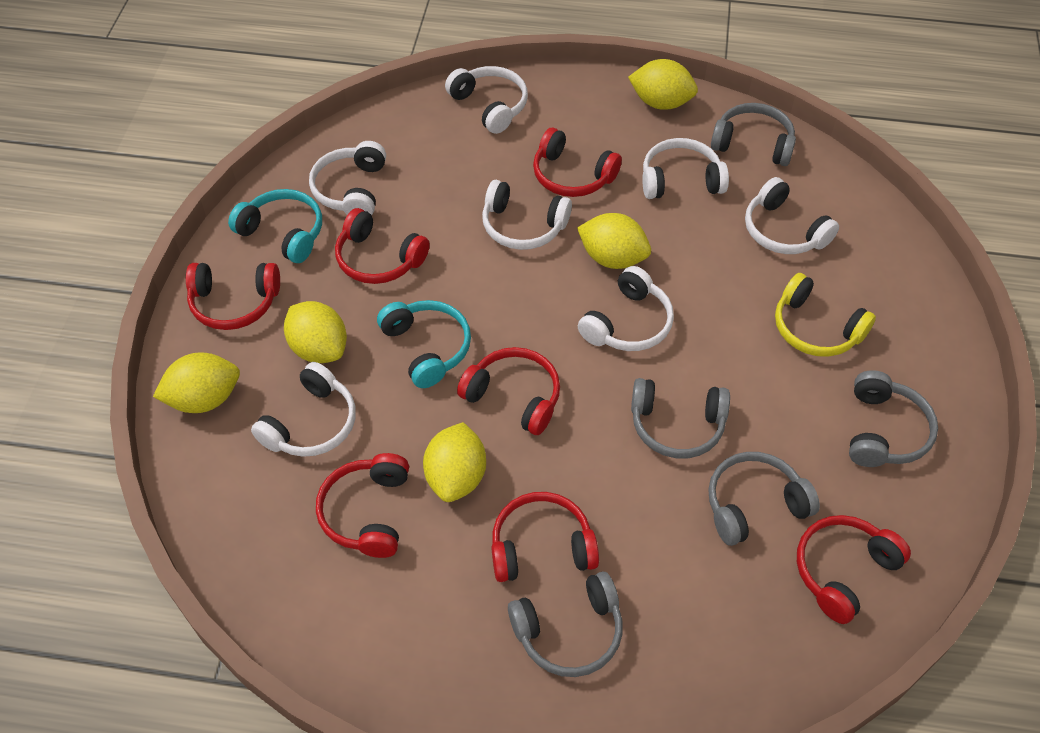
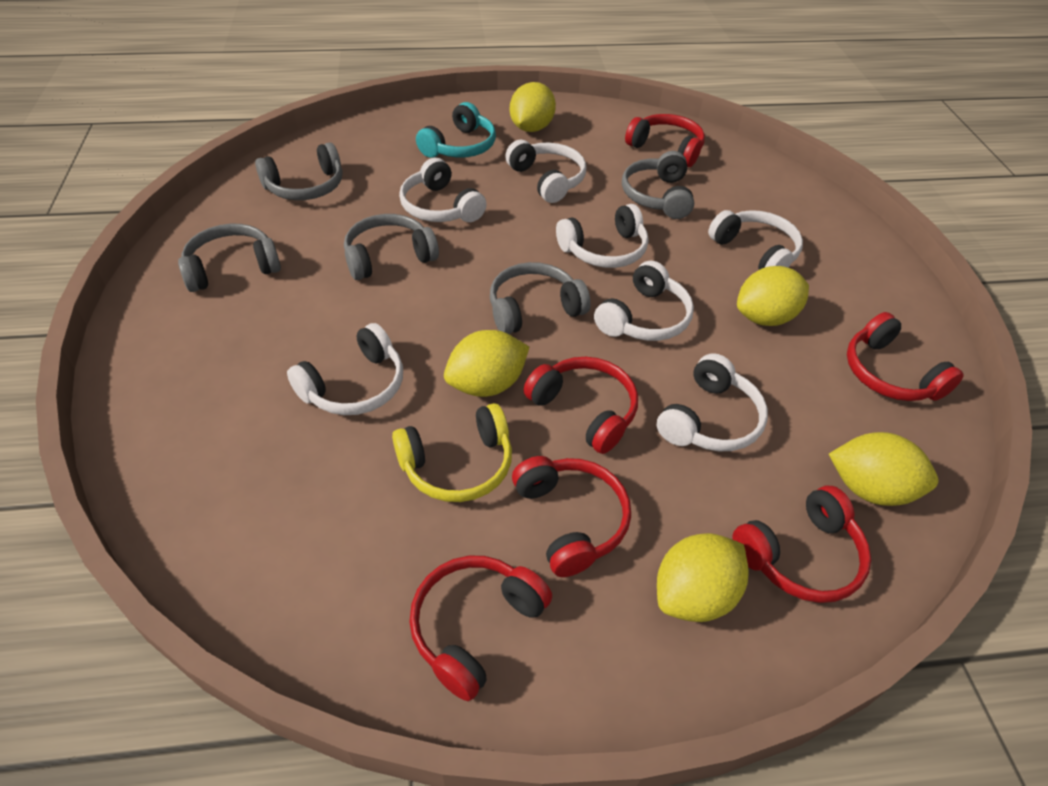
red headphones: 7 -> 6
turquoise headphones: 2 -> 1

